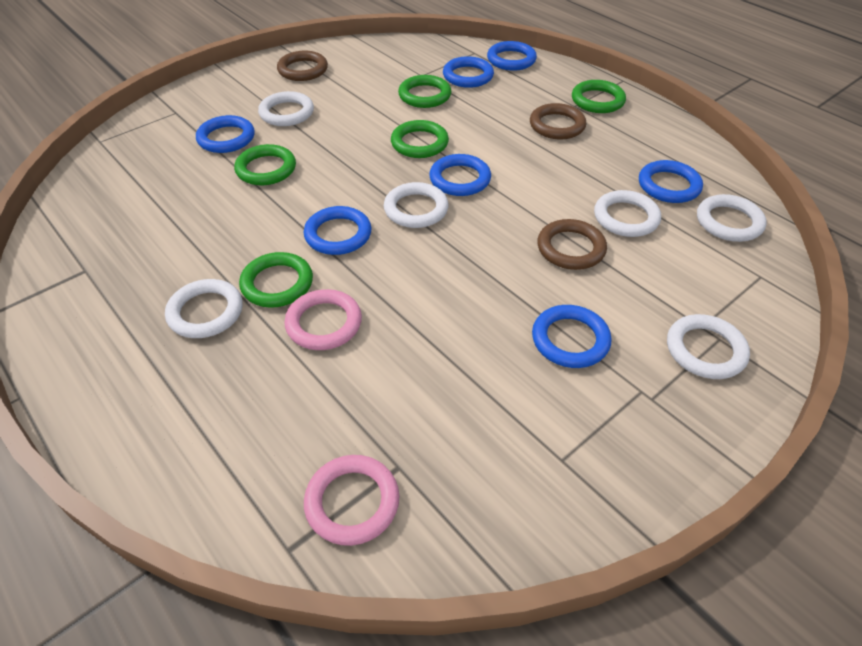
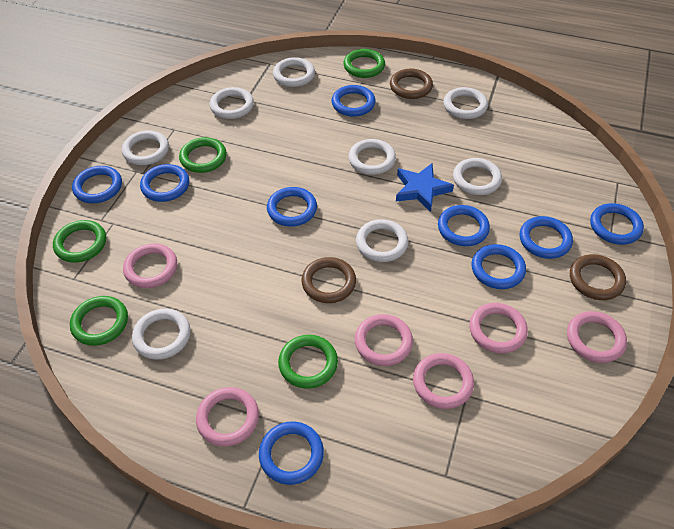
blue ring: 7 -> 9
blue star: 0 -> 1
pink ring: 2 -> 6
white ring: 6 -> 8

